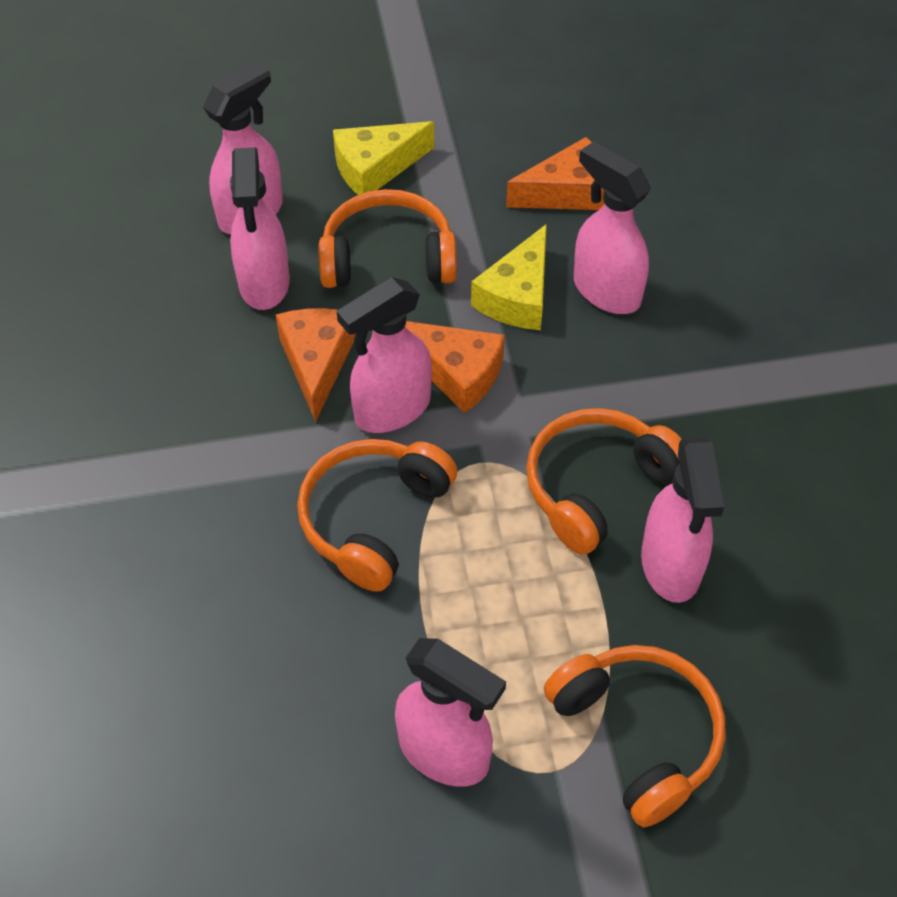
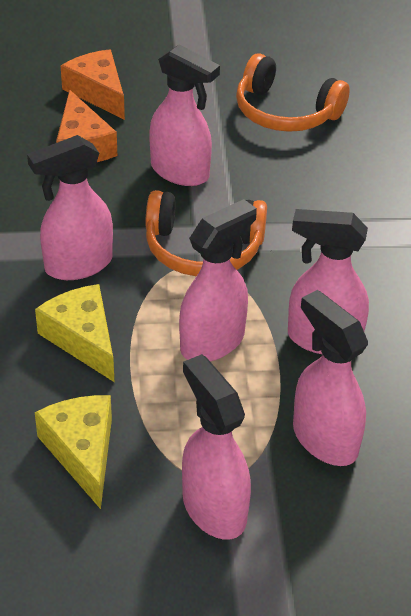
orange cheese: 3 -> 2
orange headphones: 4 -> 2

